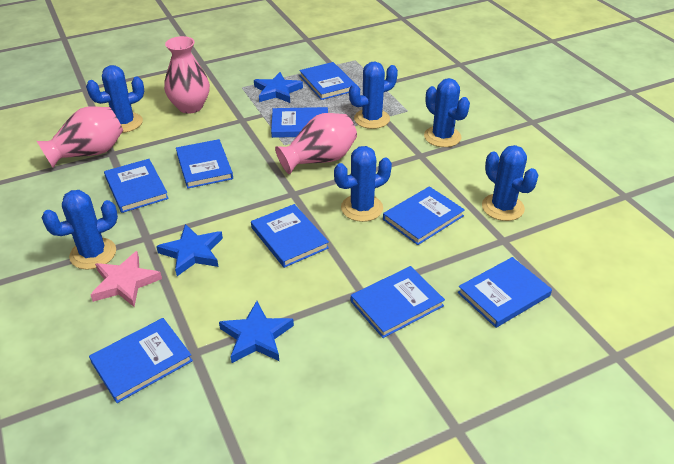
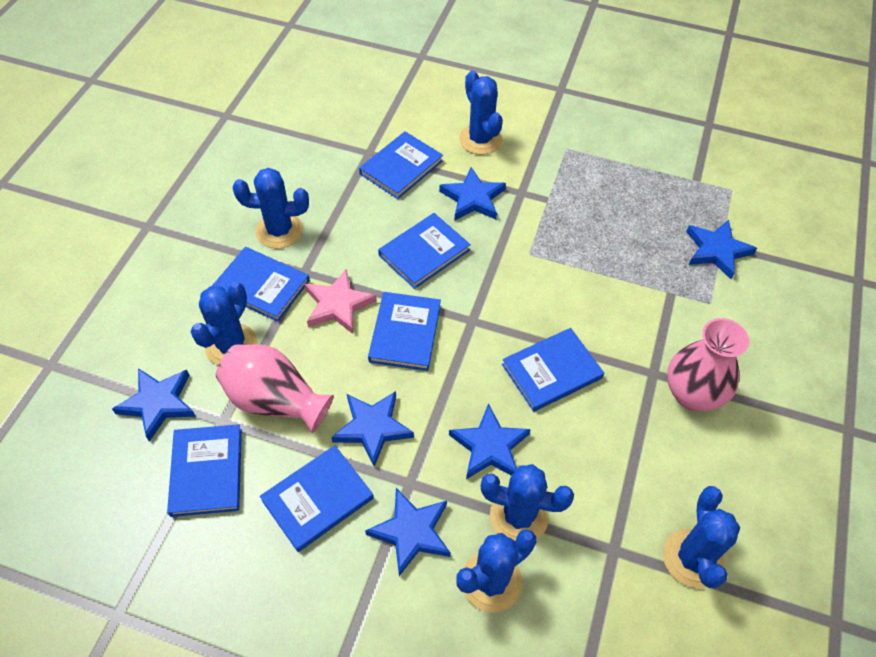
blue book: 9 -> 7
blue star: 3 -> 6
pink vase: 3 -> 2

